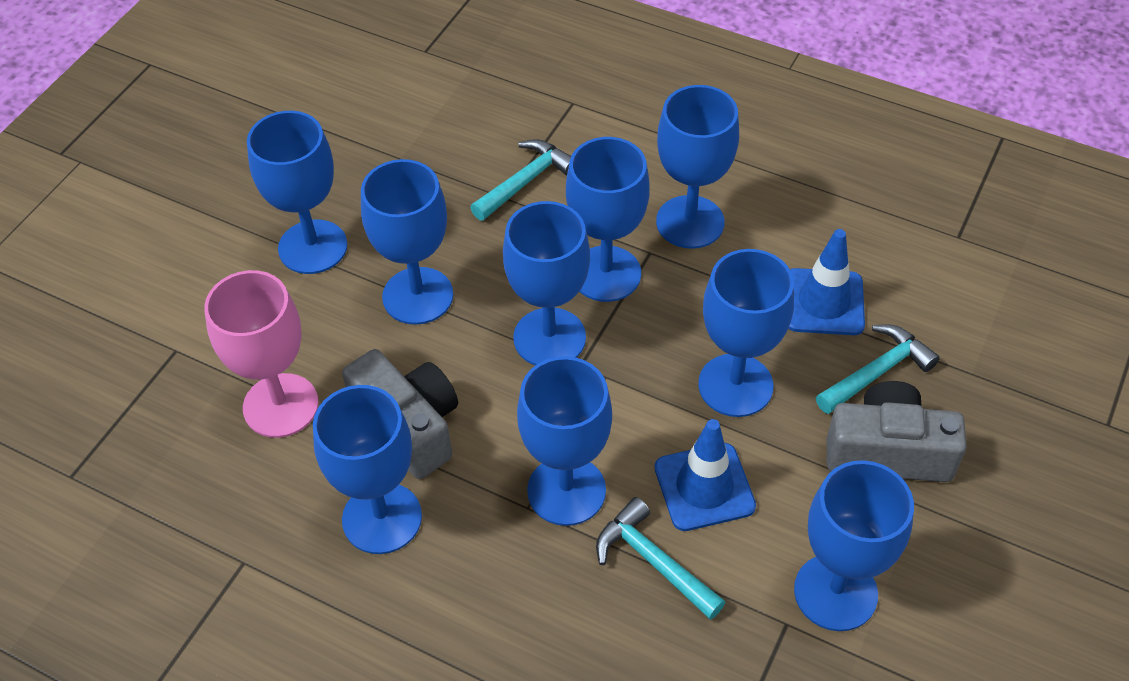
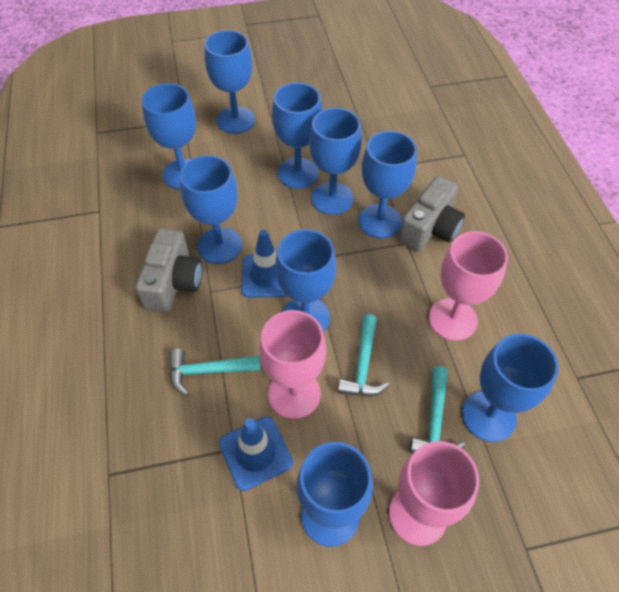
pink goblet: 1 -> 3

